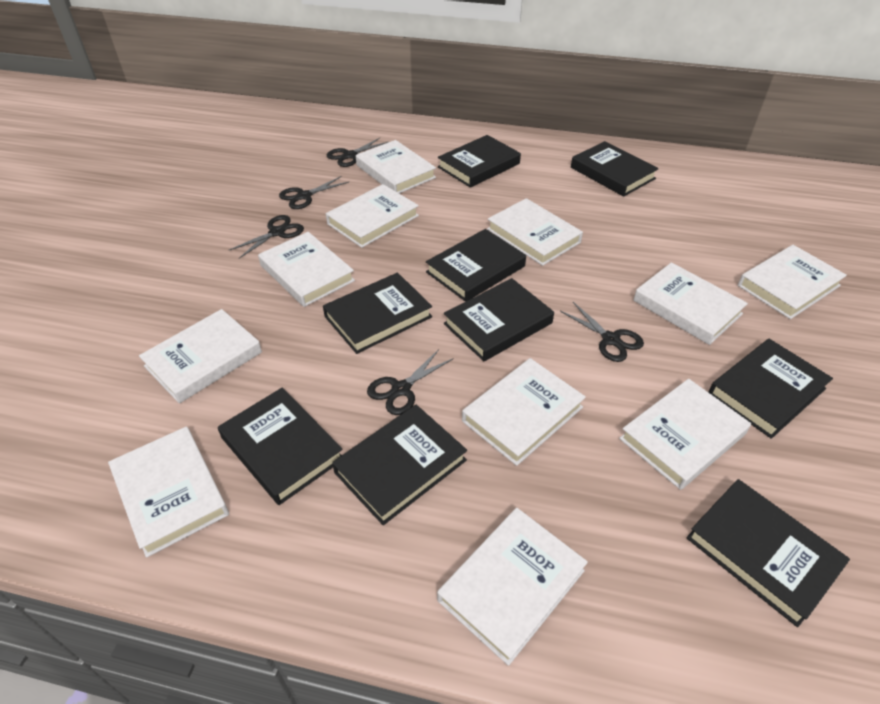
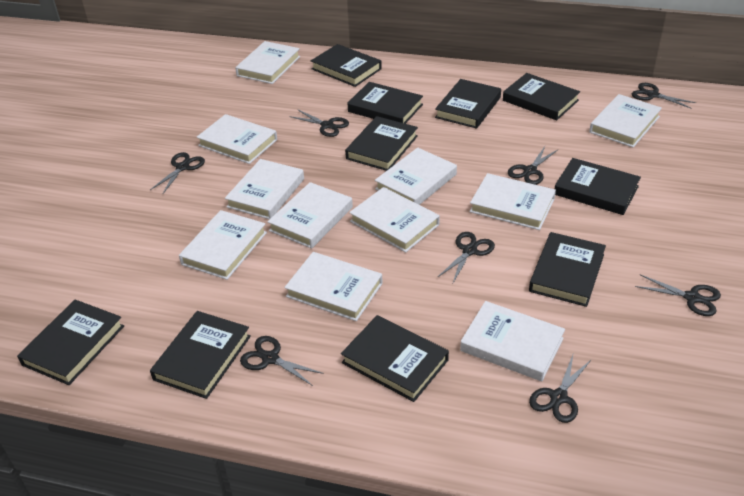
black book: 9 -> 10
black scissors: 5 -> 8

